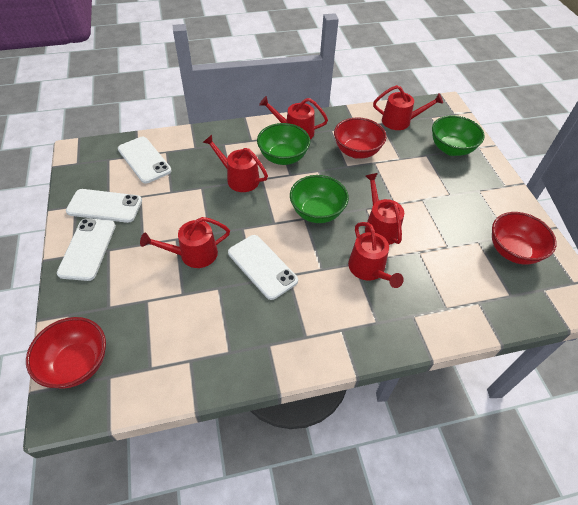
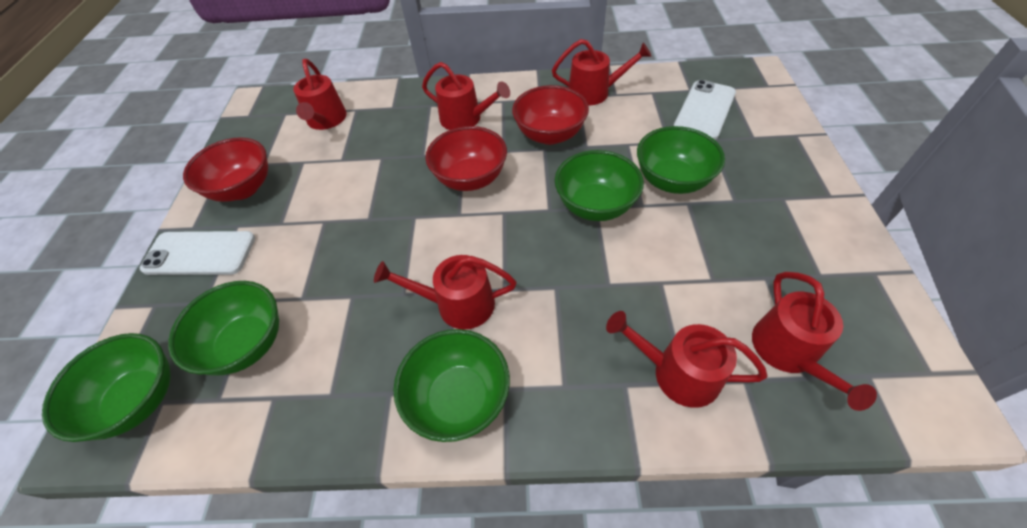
green bowl: 3 -> 5
white phone: 4 -> 2

